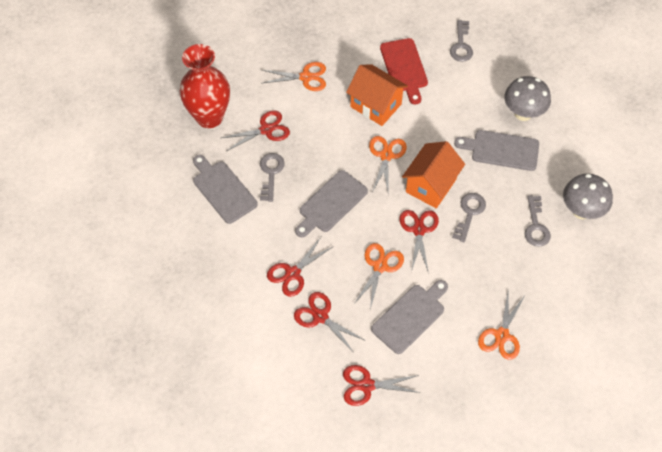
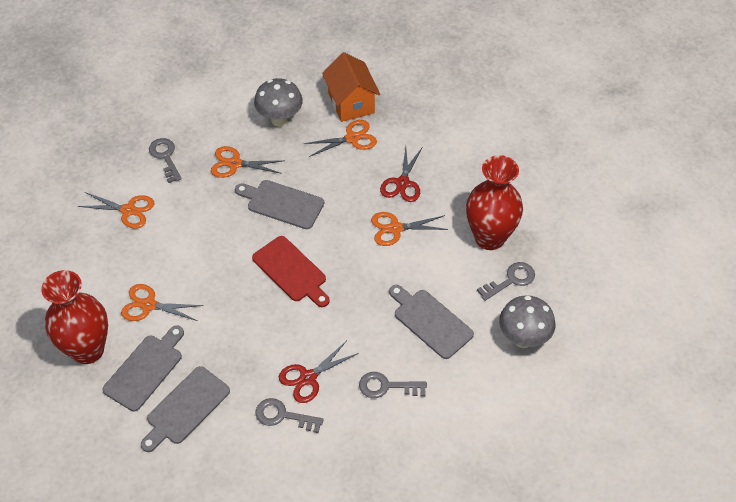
orange house: 2 -> 1
orange scissors: 4 -> 5
red scissors: 5 -> 2
red vase: 1 -> 2

